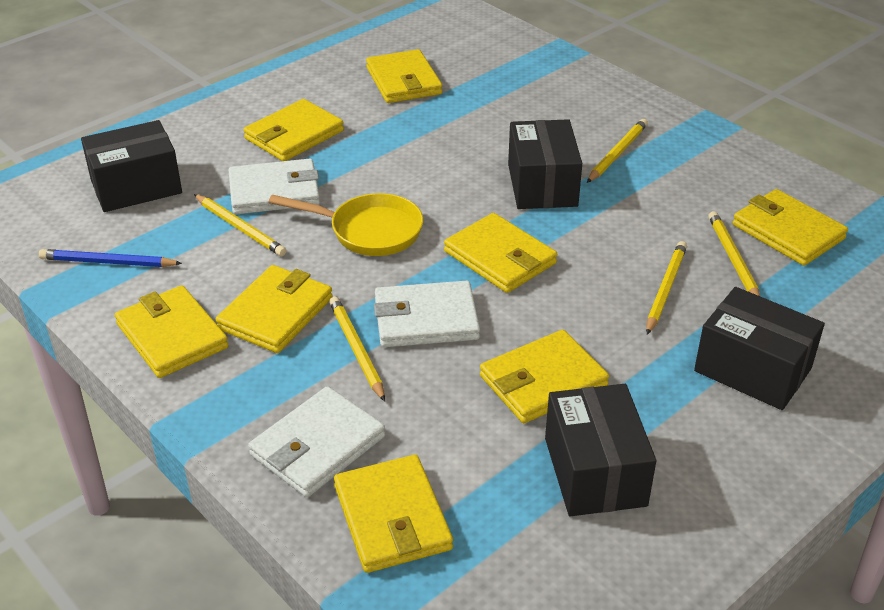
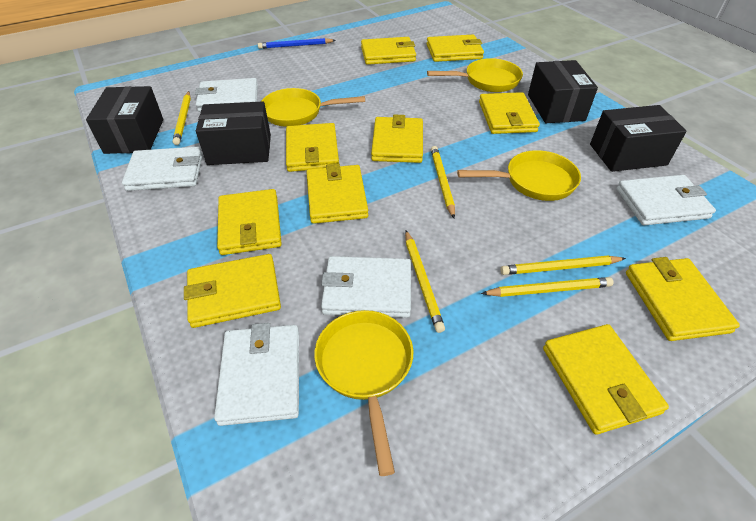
white wallet: 3 -> 5
yellow pan: 1 -> 4
yellow wallet: 8 -> 10

